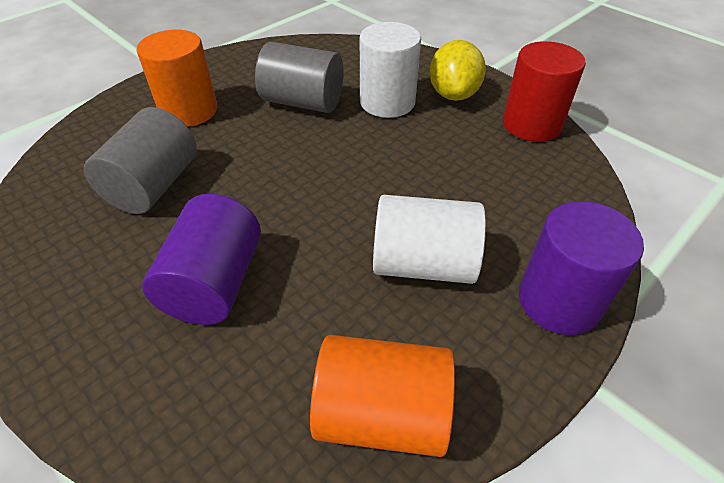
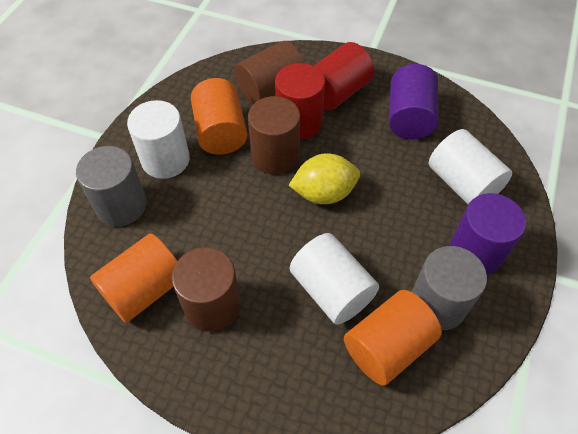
brown cylinder: 0 -> 3
orange cylinder: 2 -> 3
red cylinder: 1 -> 2
white cylinder: 2 -> 3

